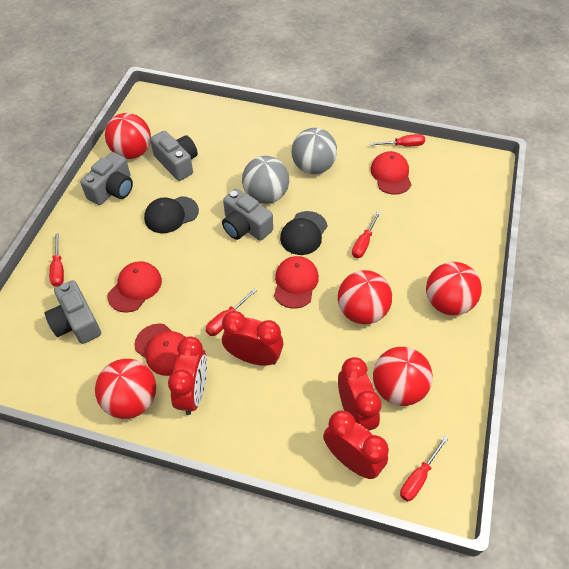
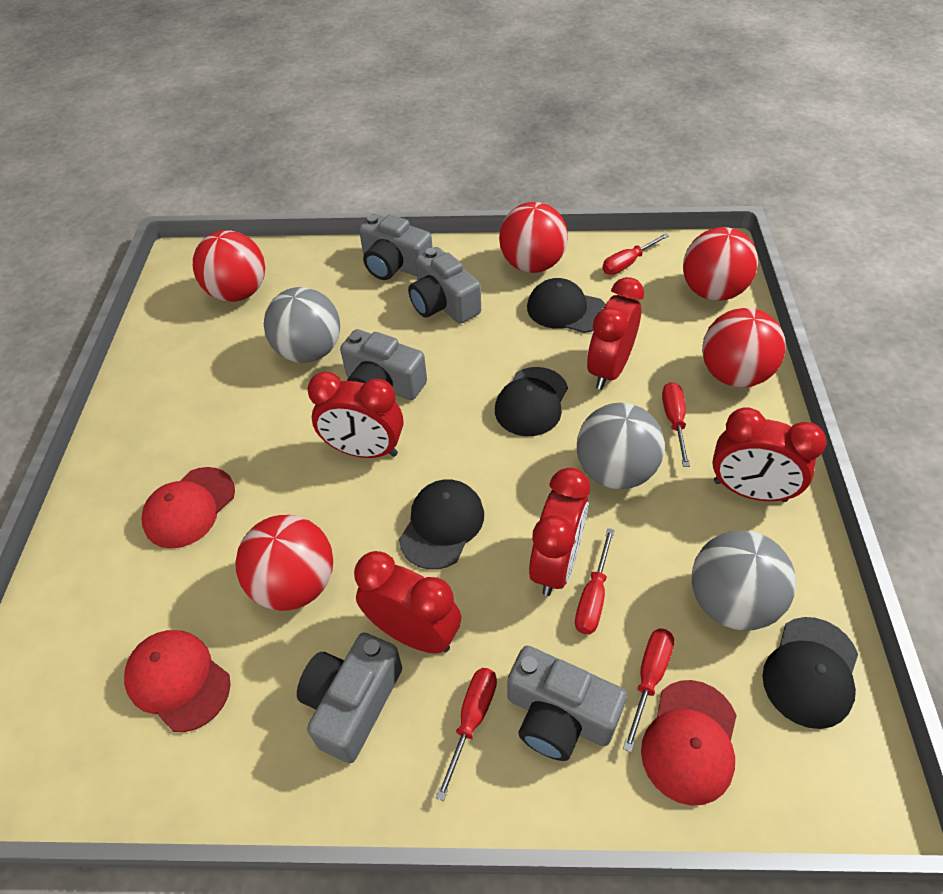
black cap: 2 -> 4
grey ball: 2 -> 3
grey camera: 4 -> 5
red cap: 4 -> 3
red clock: 4 -> 5

